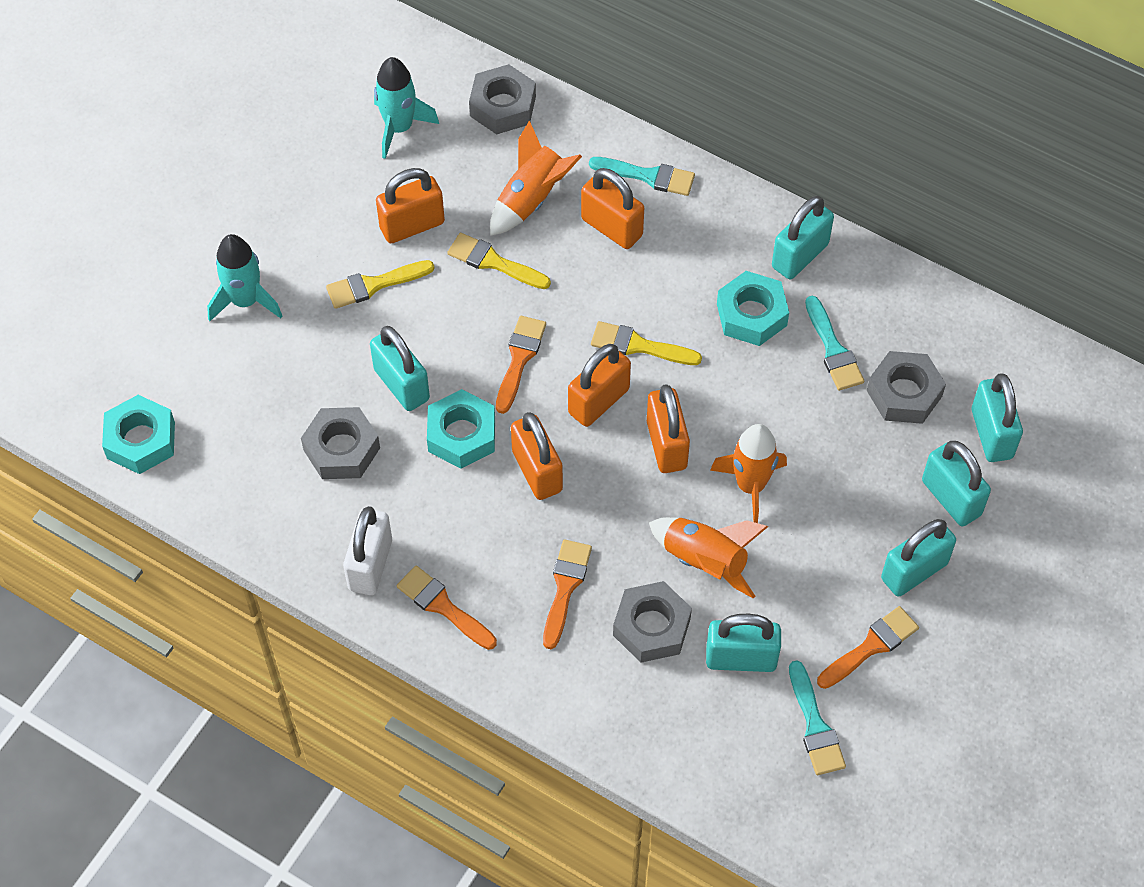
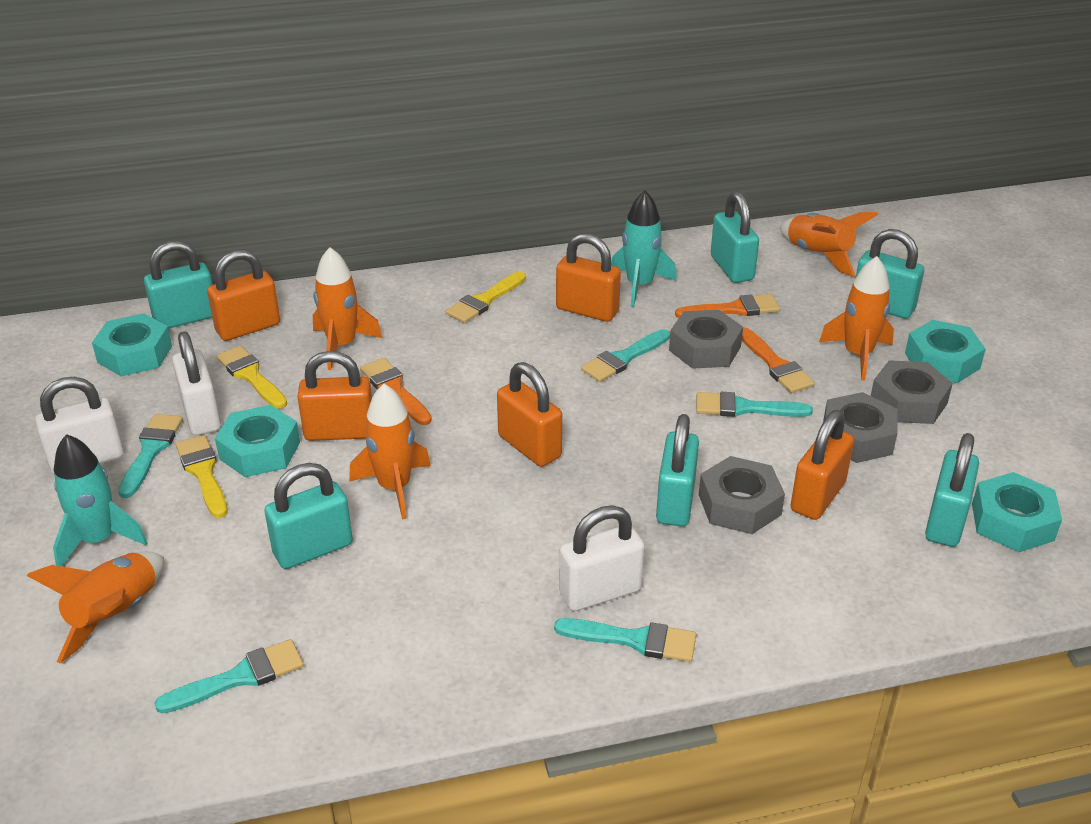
orange brush: 4 -> 3
orange rocket: 3 -> 5
turquoise brush: 3 -> 5
turquoise nut: 3 -> 4
white padlock: 1 -> 3

